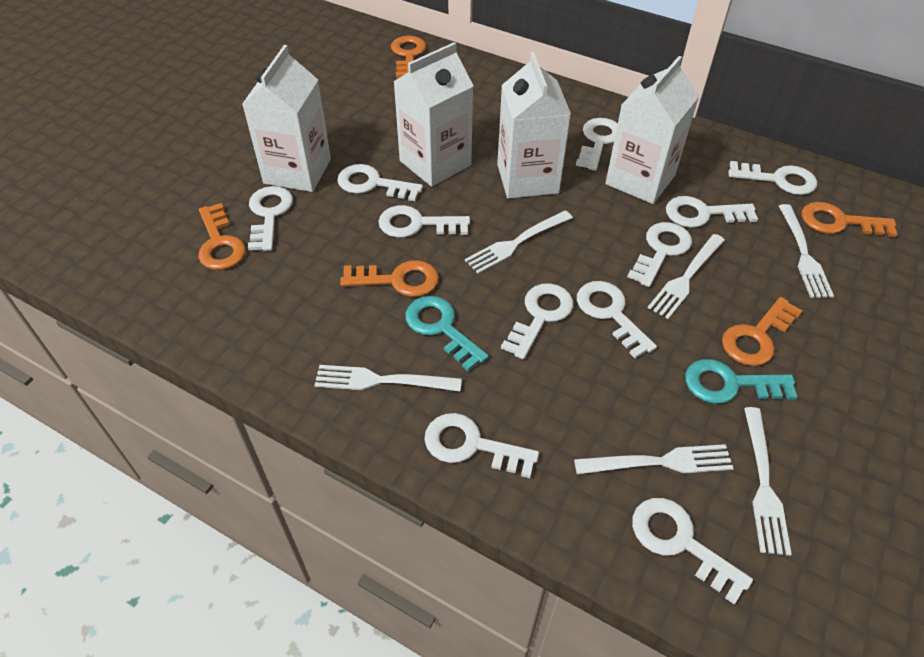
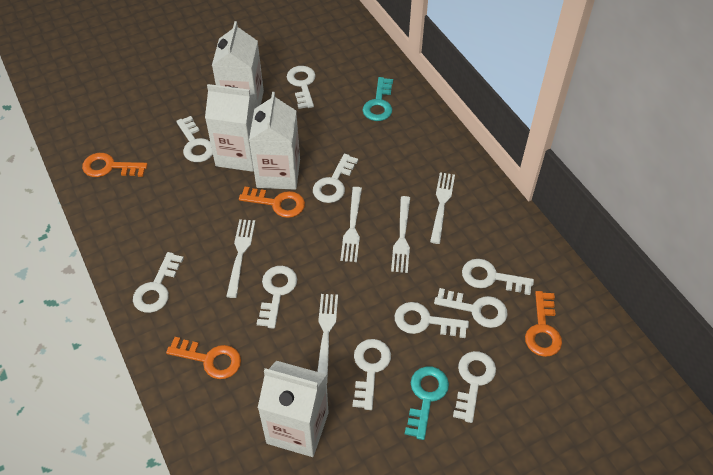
orange key: 5 -> 4
white fork: 6 -> 5
white key: 11 -> 10

